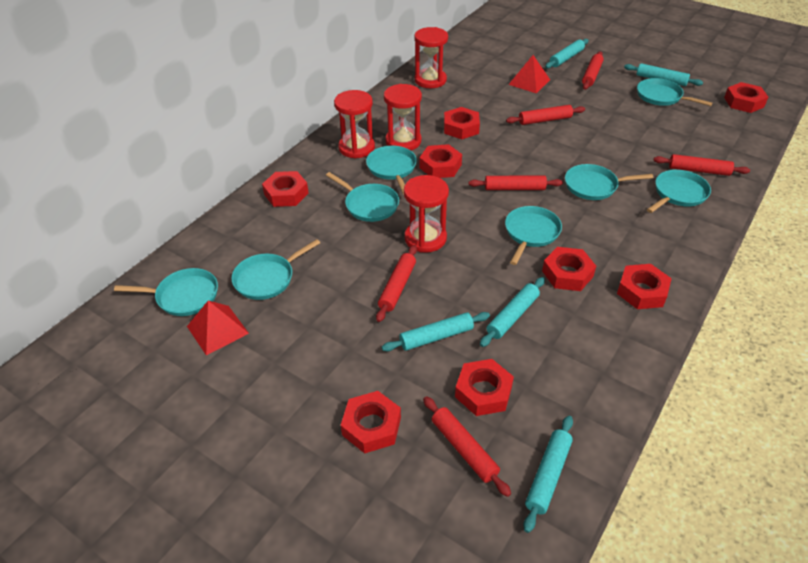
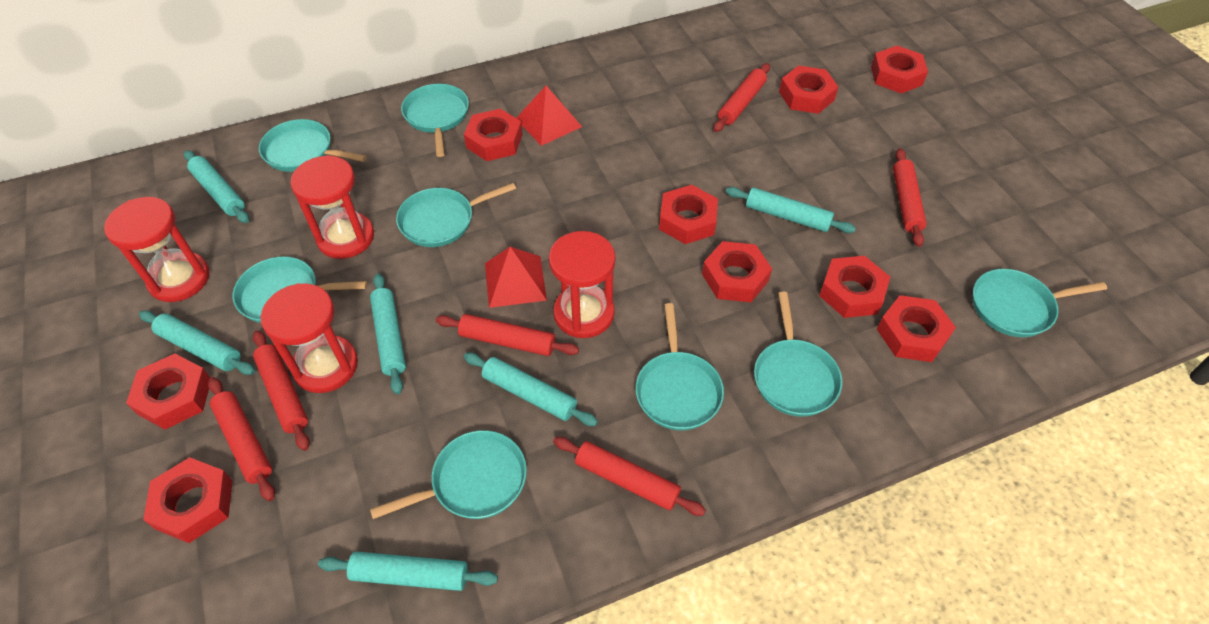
red nut: 8 -> 9
turquoise rolling pin: 5 -> 6

